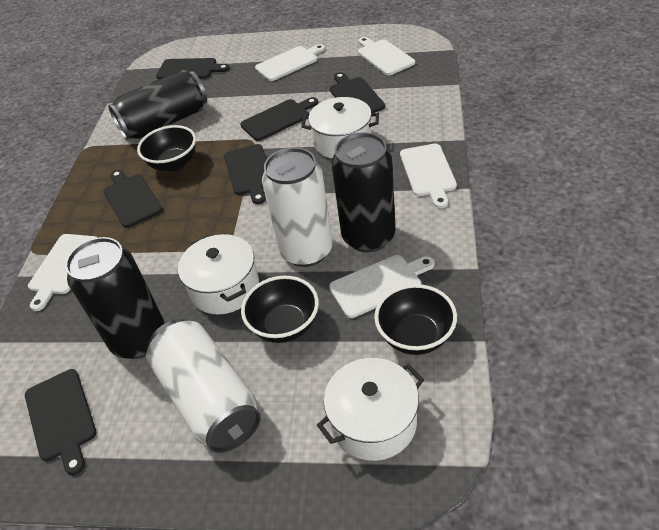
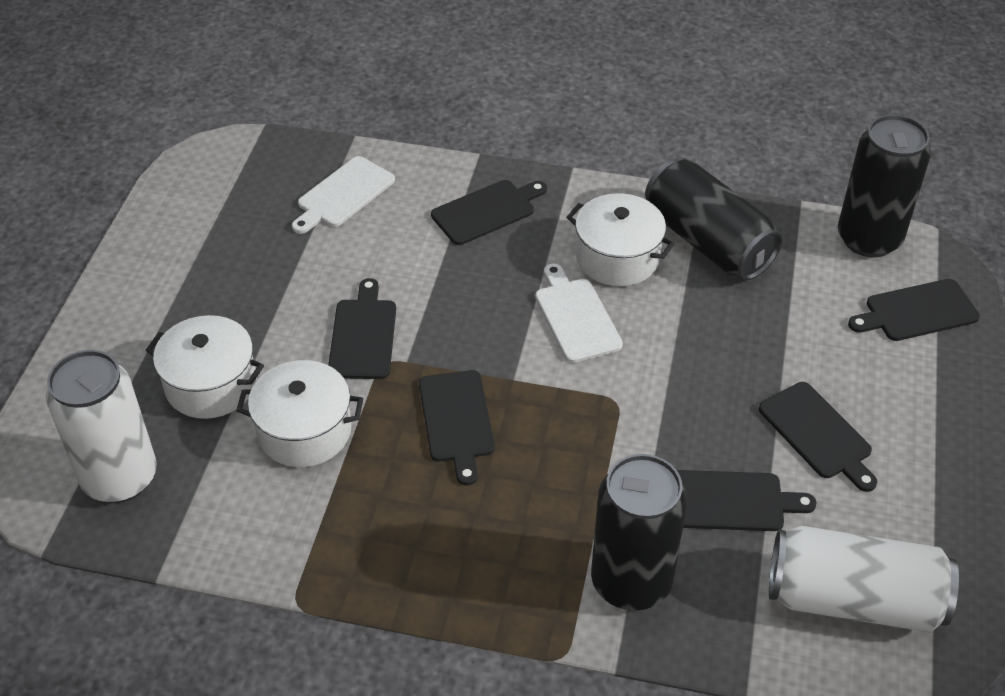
black bowl: 3 -> 0
white cutting board: 5 -> 2

